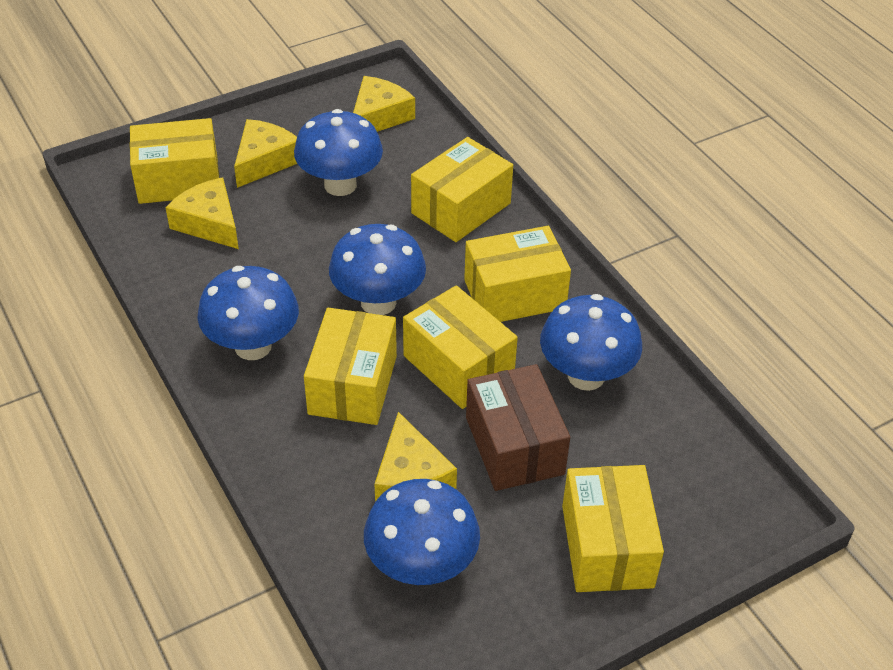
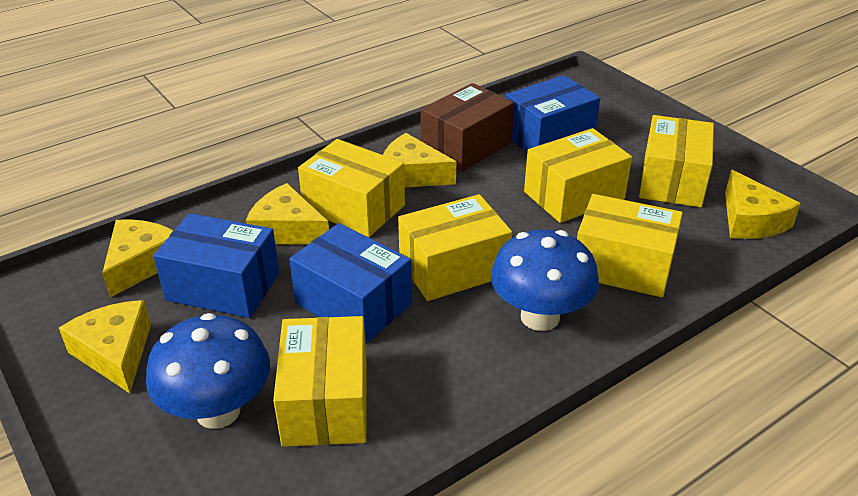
blue box: 0 -> 3
blue mushroom: 5 -> 2
yellow cheese: 4 -> 5

